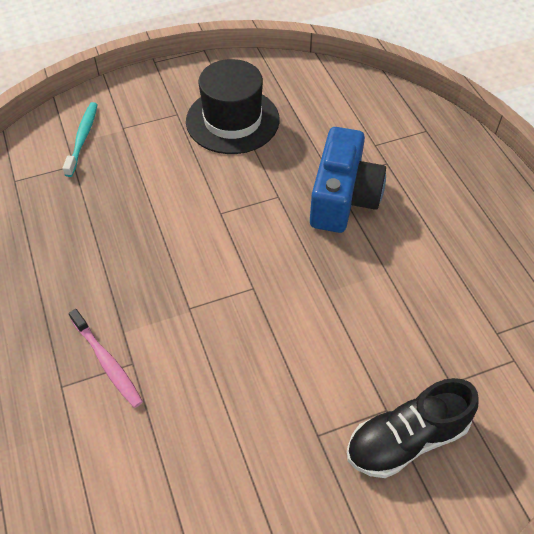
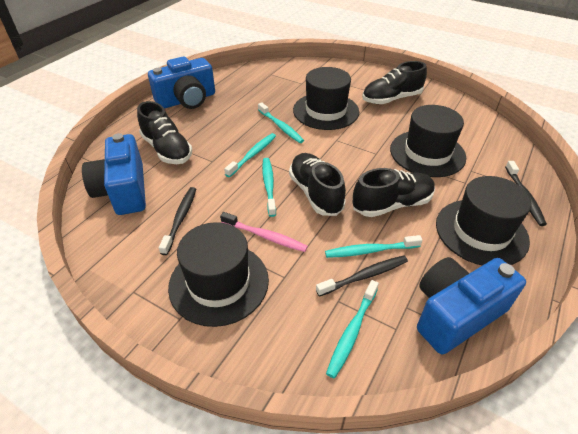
black hat: 1 -> 4
black shoe: 1 -> 4
black toothbrush: 0 -> 3
blue camera: 1 -> 3
turquoise toothbrush: 1 -> 5

